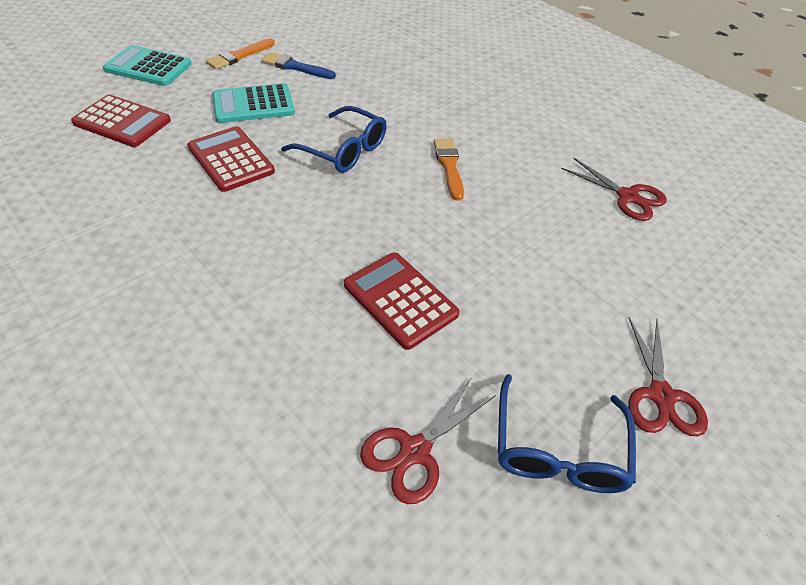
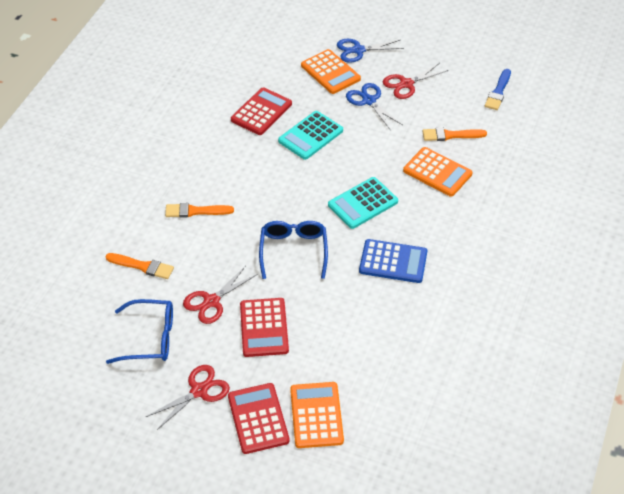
blue calculator: 0 -> 1
blue scissors: 0 -> 2
orange brush: 2 -> 3
orange calculator: 0 -> 3

